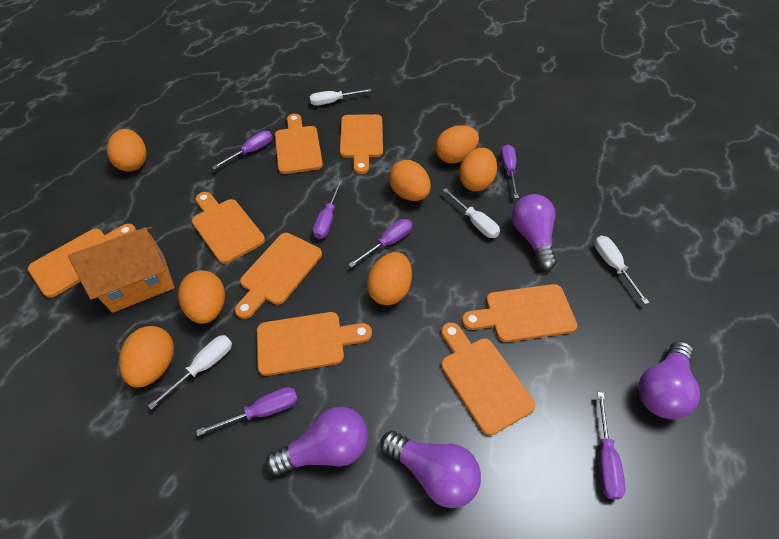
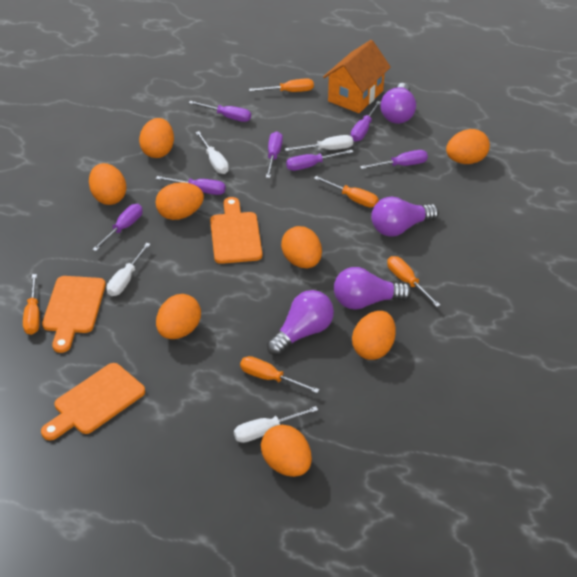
orange cutting board: 8 -> 3
orange egg: 7 -> 8
orange screwdriver: 0 -> 5
purple screwdriver: 6 -> 7

